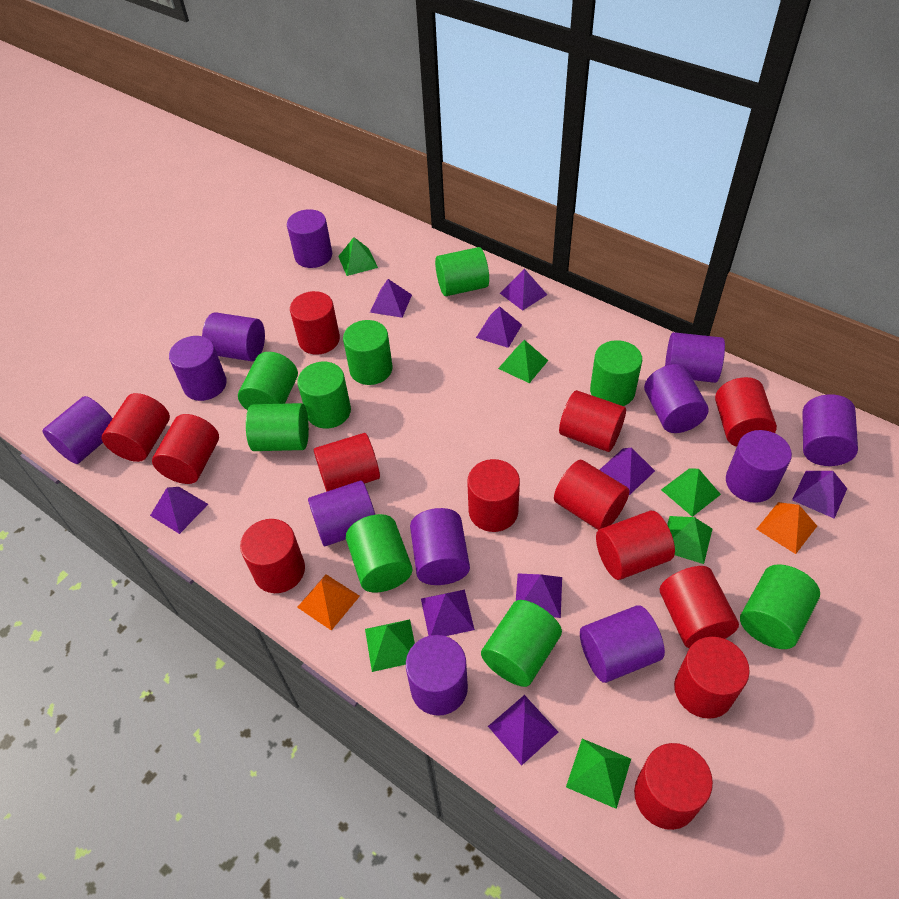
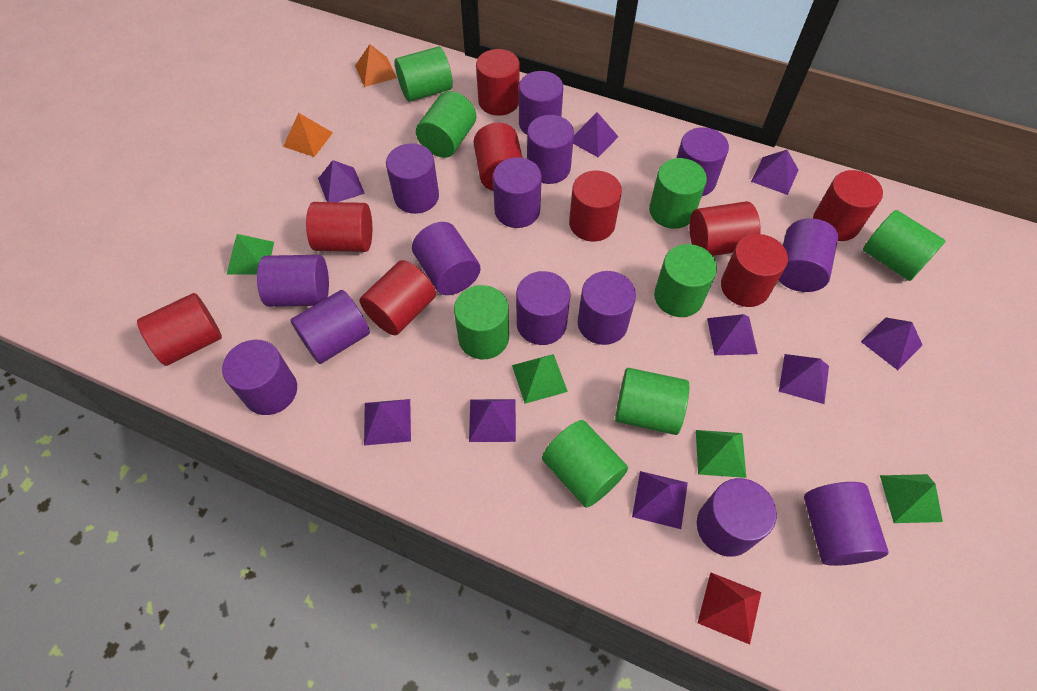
green cylinder: 9 -> 8
green pyramid: 6 -> 4
purple cylinder: 12 -> 14
red cylinder: 13 -> 9
red pyramid: 0 -> 1

